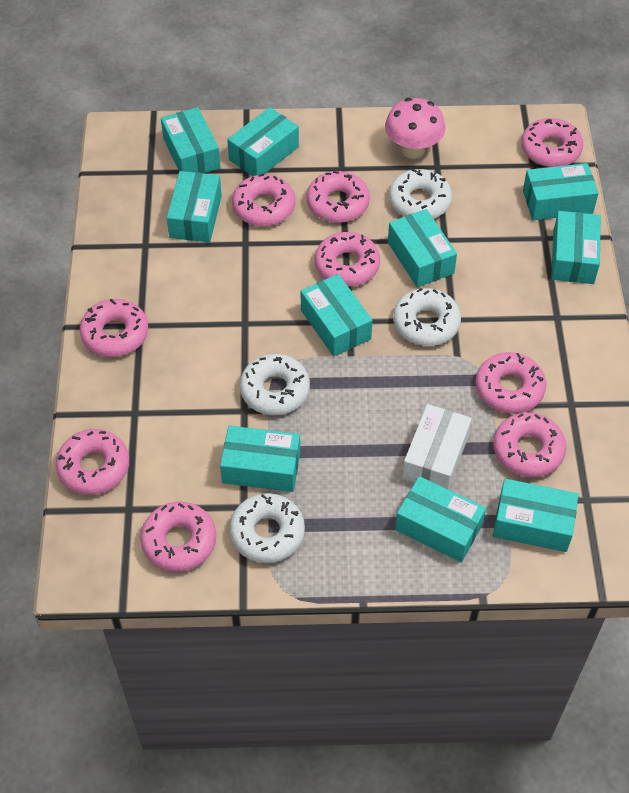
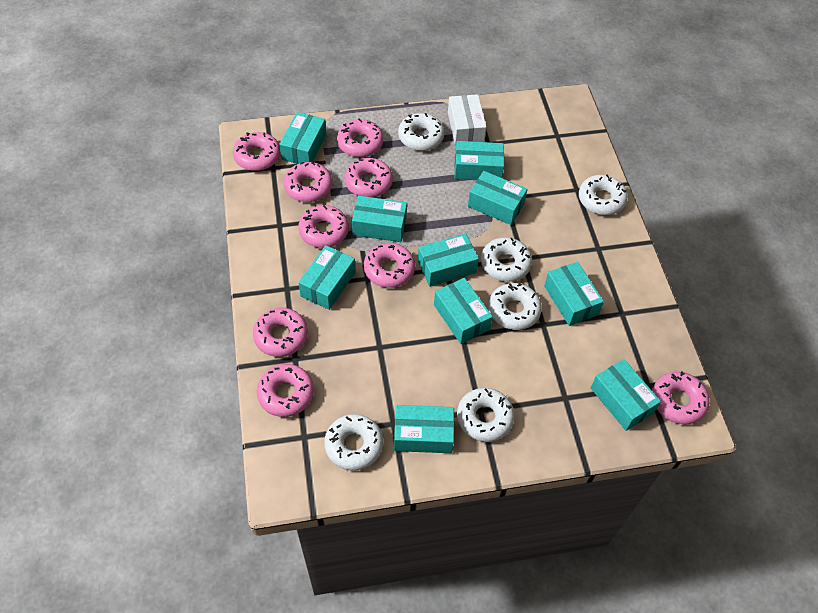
pink mushroom: 1 -> 0
white donut: 4 -> 6

